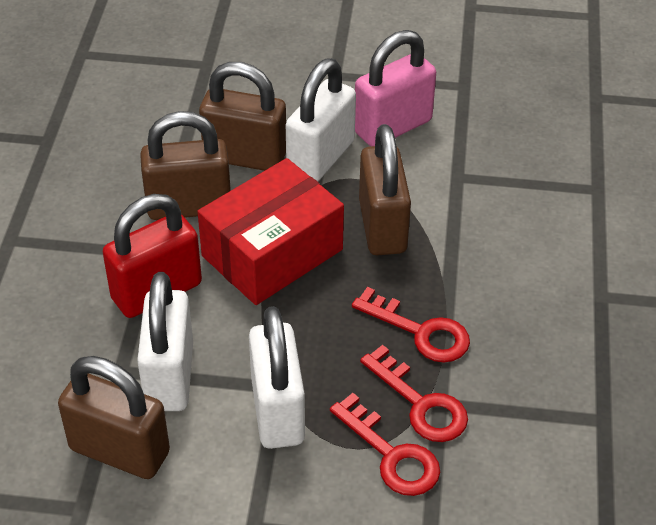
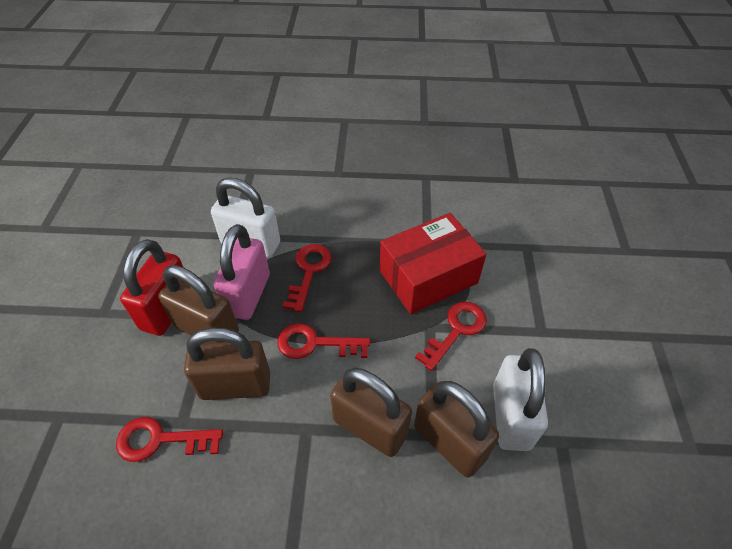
red key: 3 -> 4
white padlock: 3 -> 2

